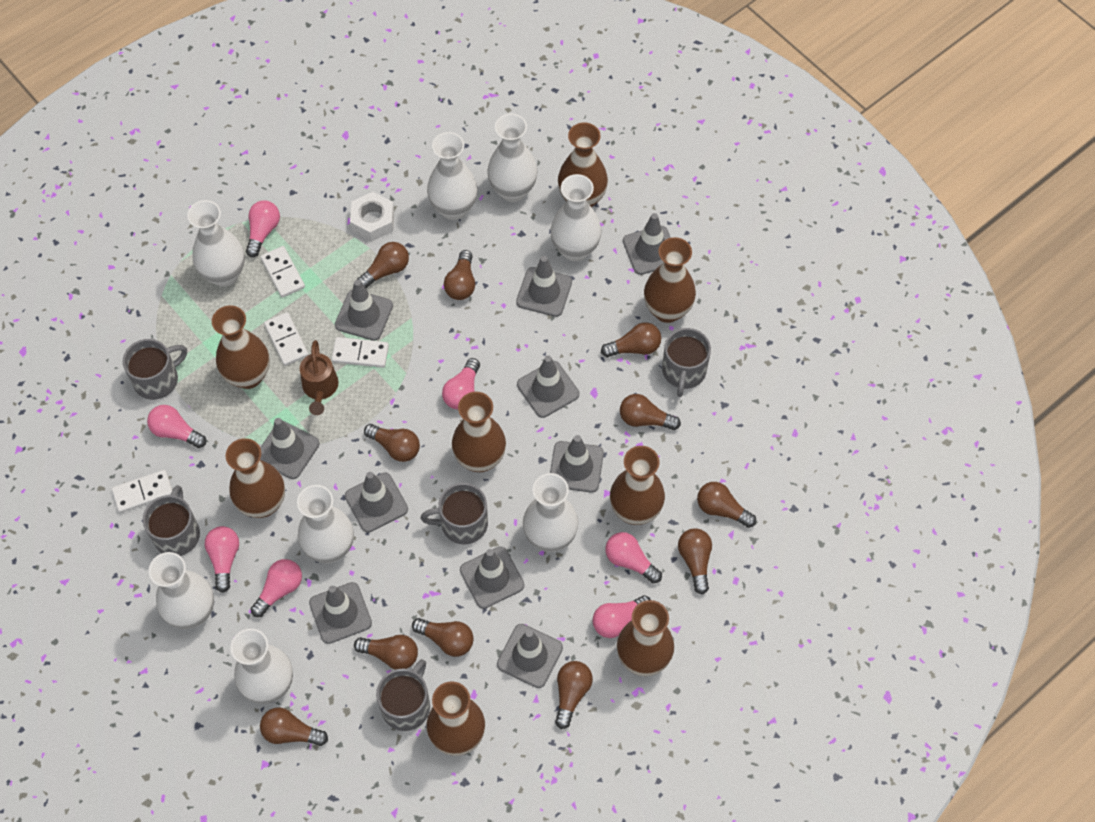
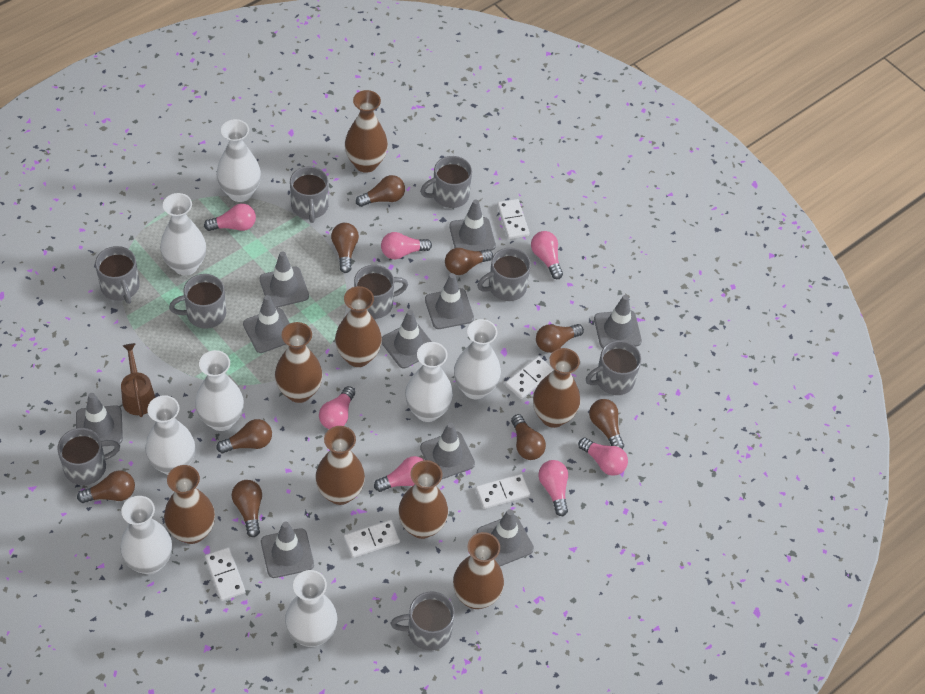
brown light bulb: 11 -> 9
grey mug: 5 -> 9
white domino: 4 -> 5
white nut: 1 -> 0

